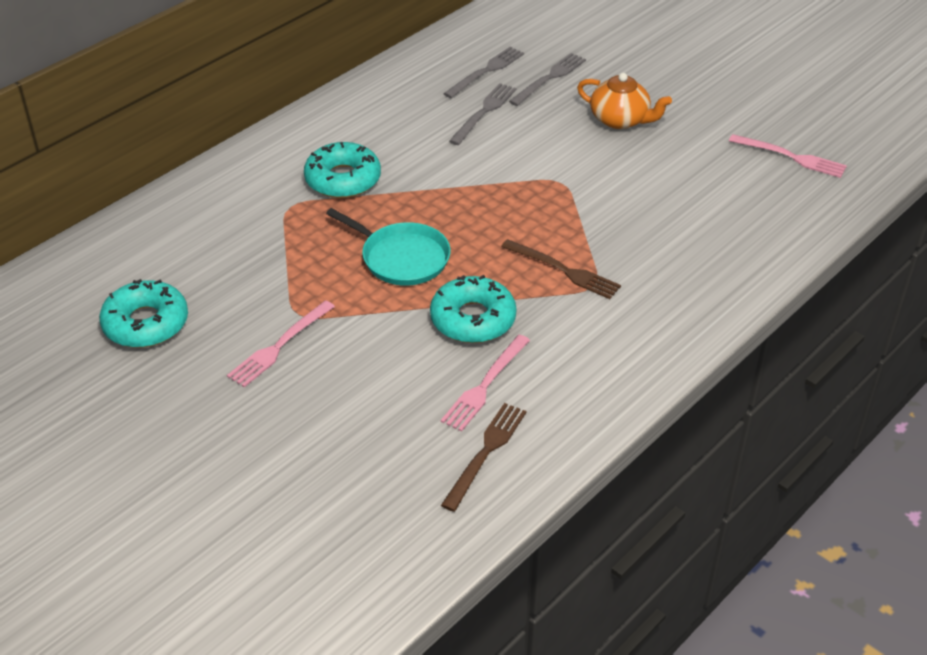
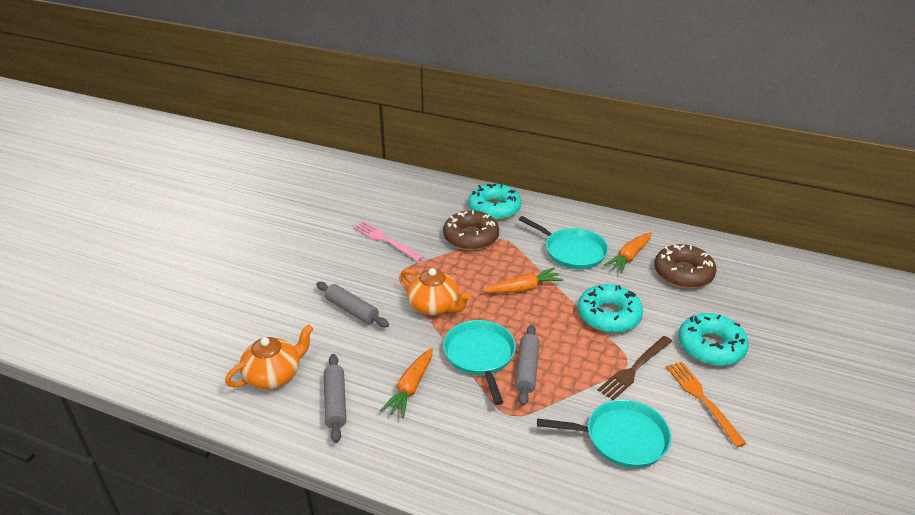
brown donut: 0 -> 2
brown fork: 2 -> 1
grey fork: 3 -> 0
grey rolling pin: 0 -> 3
orange carrot: 0 -> 3
orange fork: 0 -> 1
orange teapot: 1 -> 2
pink fork: 3 -> 1
turquoise pan: 1 -> 3

